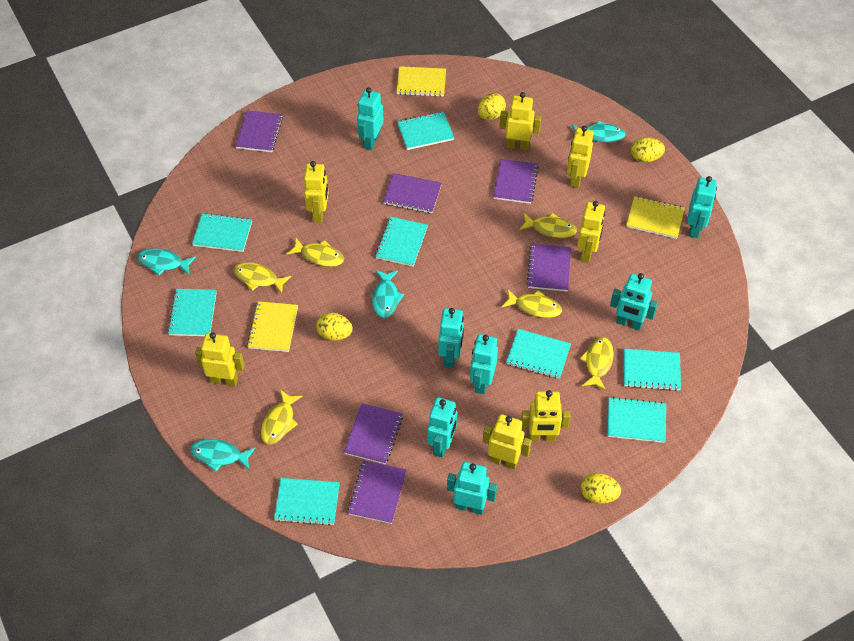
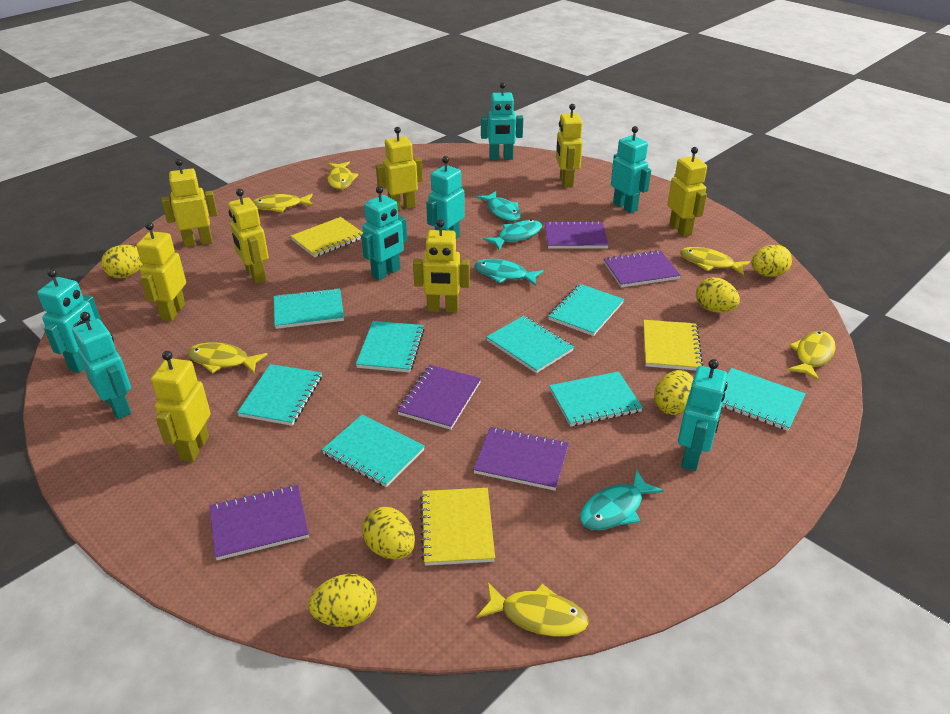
purple notebook: 6 -> 5
yellow egg: 4 -> 6
yellow robot: 7 -> 8

